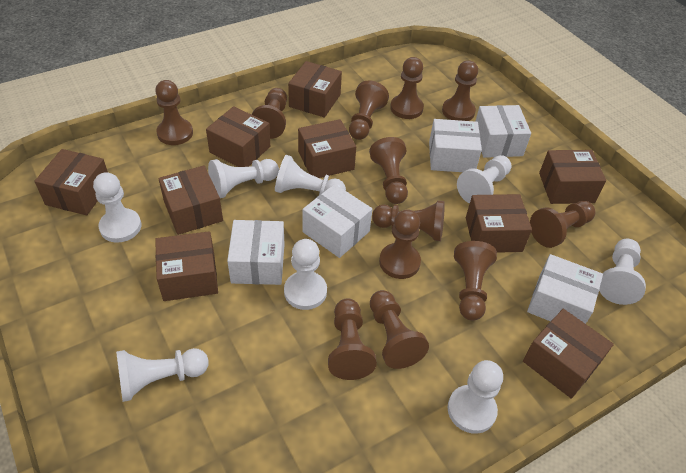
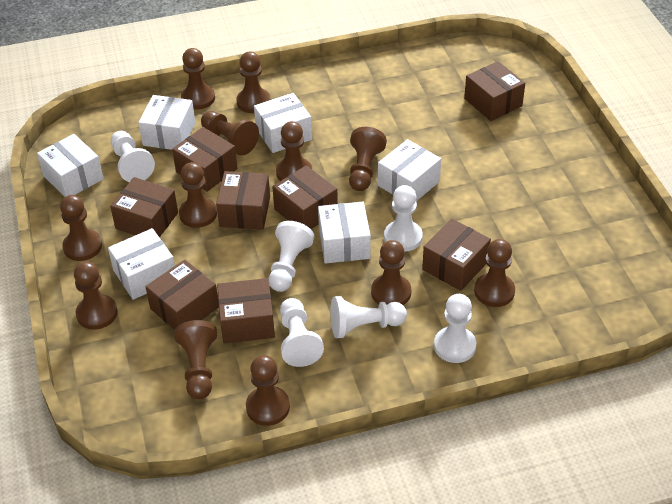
brown box: 9 -> 8
white box: 5 -> 6
white pawn: 8 -> 6

